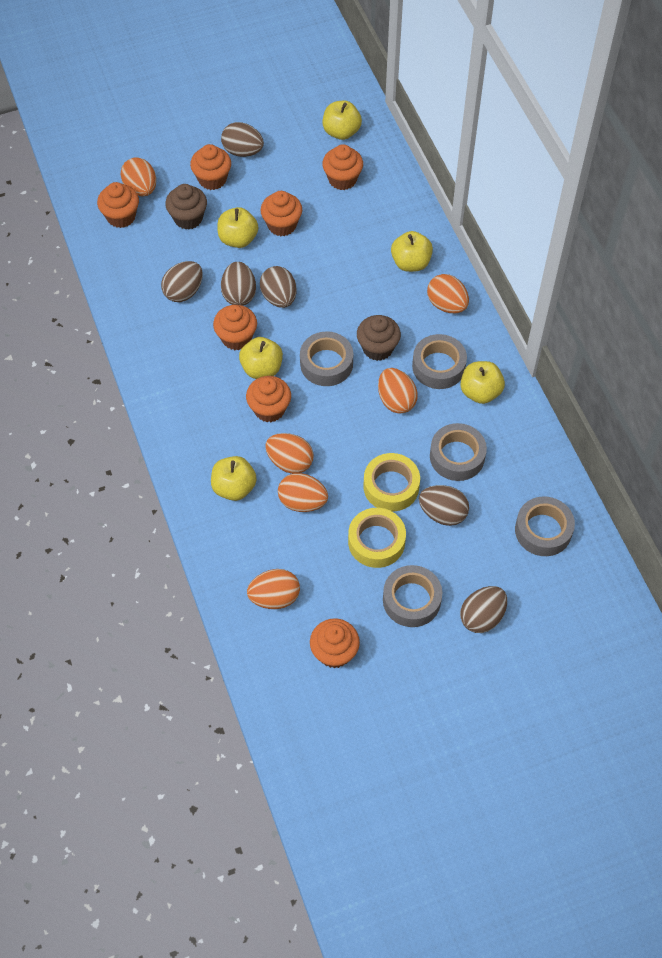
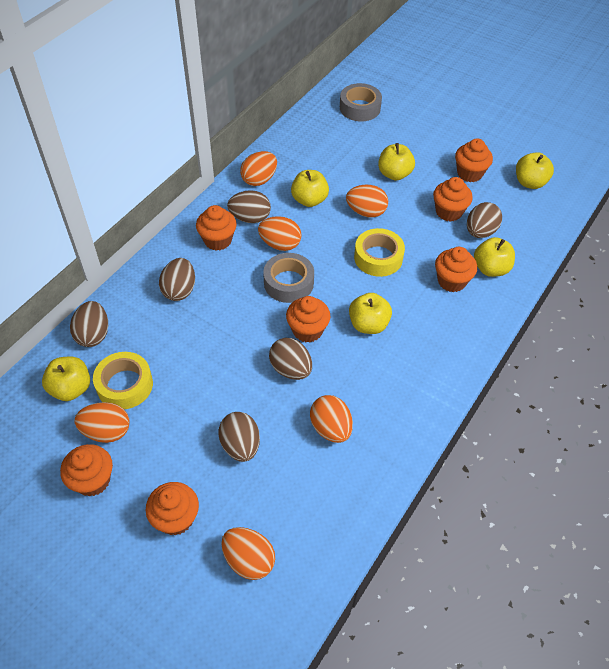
brown cupcake: 2 -> 0
grey tape: 5 -> 2

